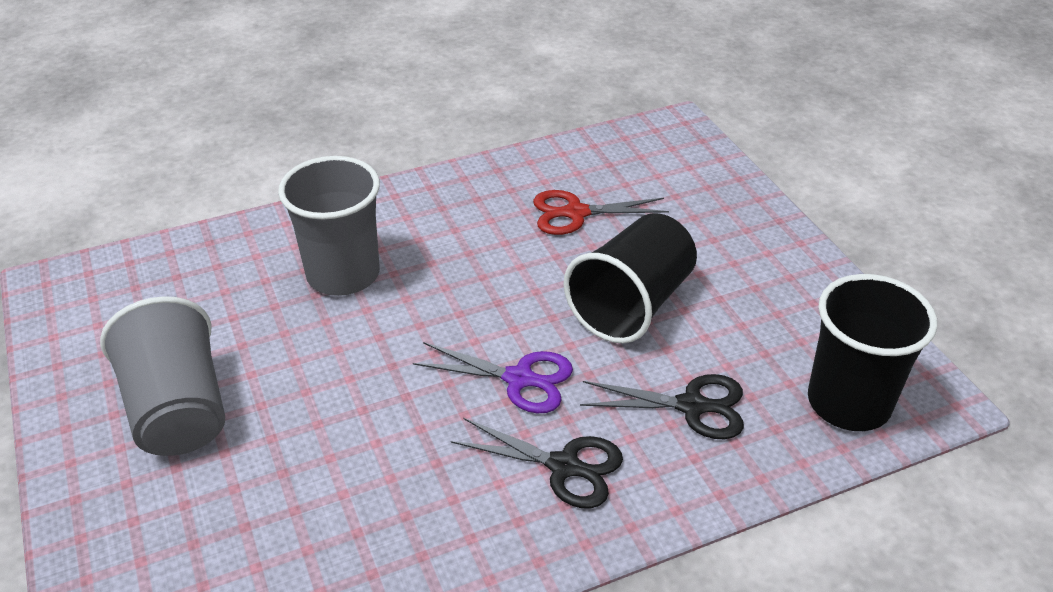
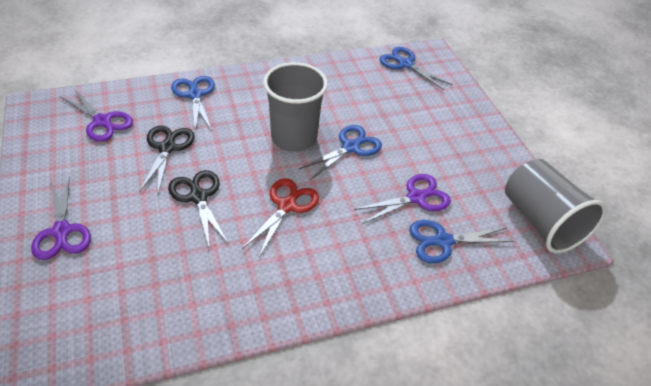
black cup: 2 -> 0
blue scissors: 0 -> 4
purple scissors: 1 -> 3

